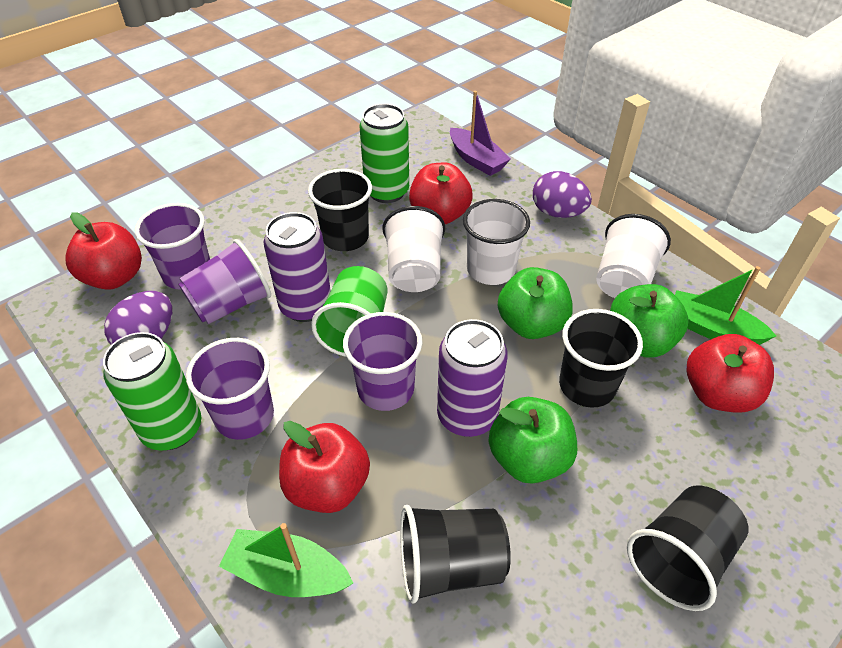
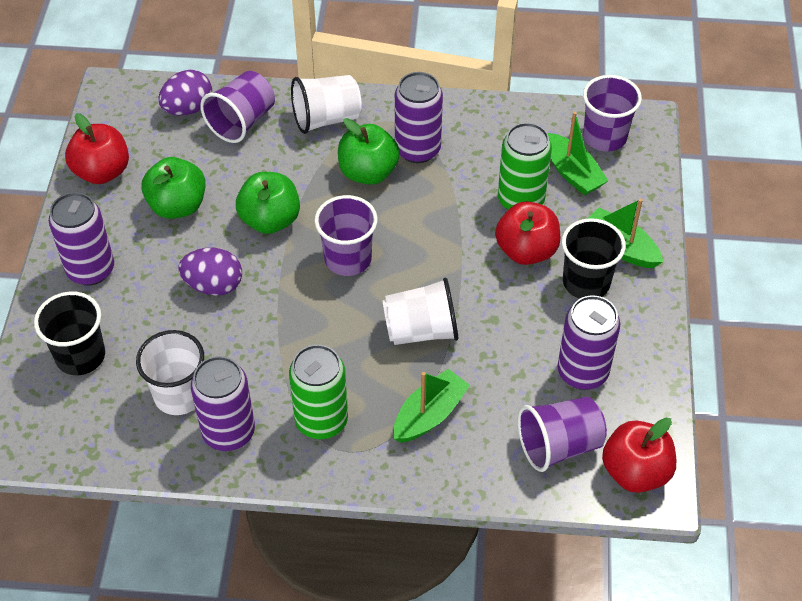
black cup: 4 -> 2
green boat: 2 -> 3
green cup: 1 -> 0
purple boat: 1 -> 0
purple can: 2 -> 4
red apple: 4 -> 3

